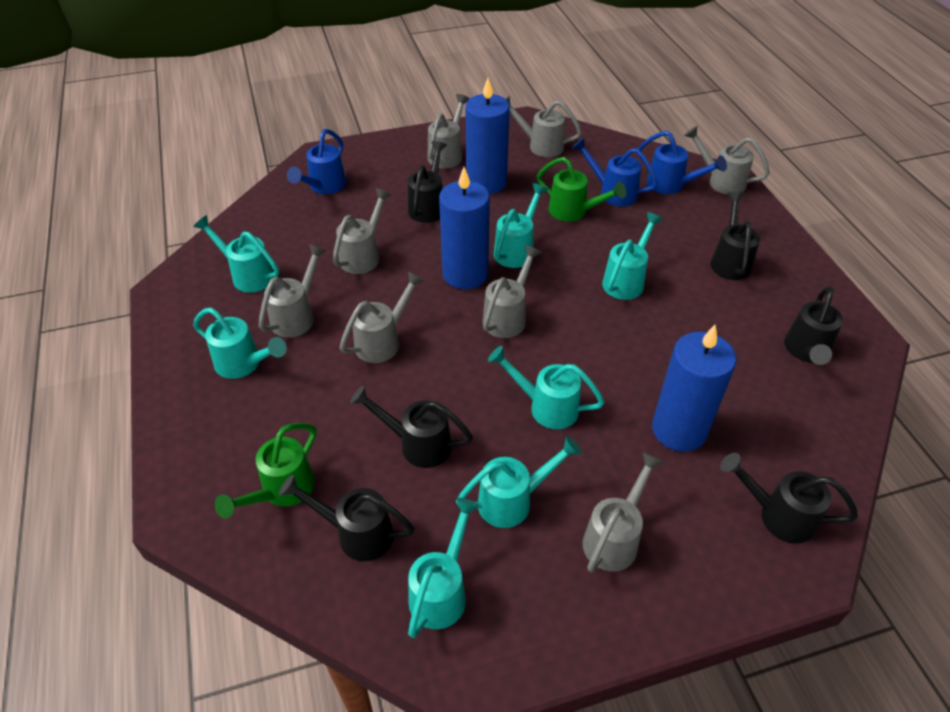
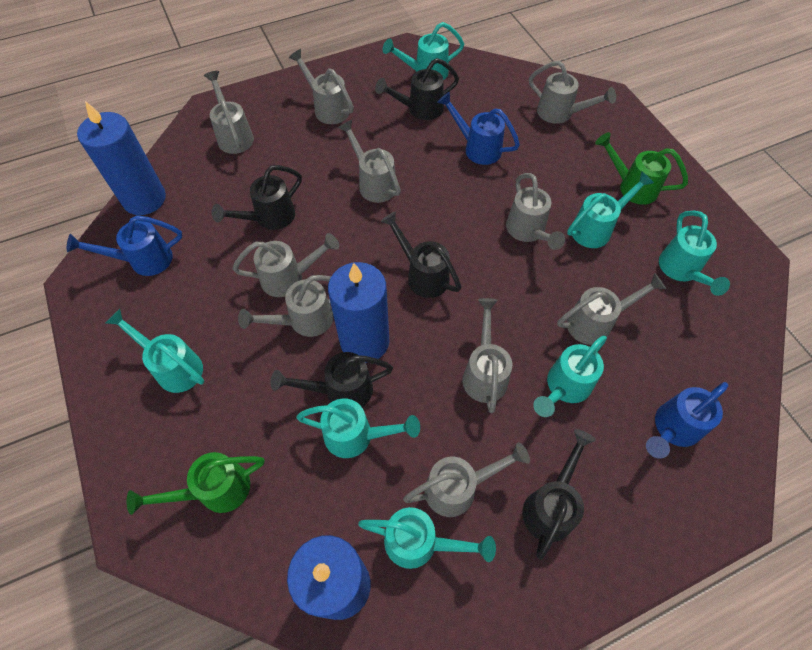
black watering can: 6 -> 5
grey watering can: 8 -> 10

